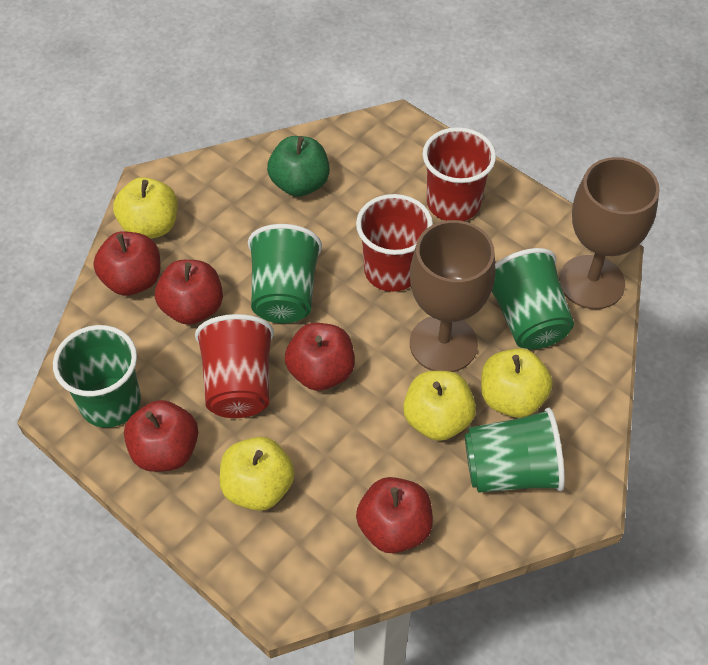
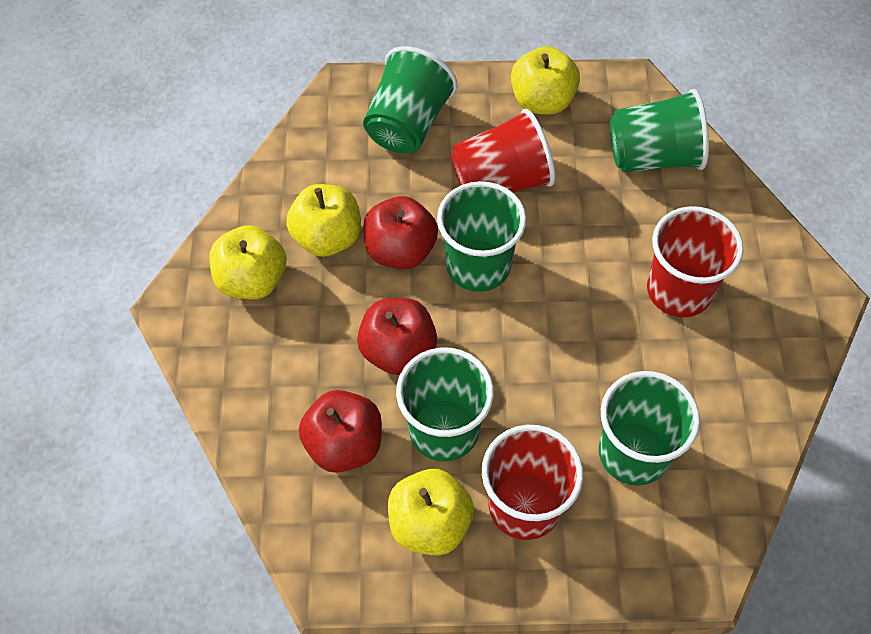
brown goblet: 2 -> 0
green apple: 1 -> 0
green cup: 4 -> 5
red apple: 5 -> 3

